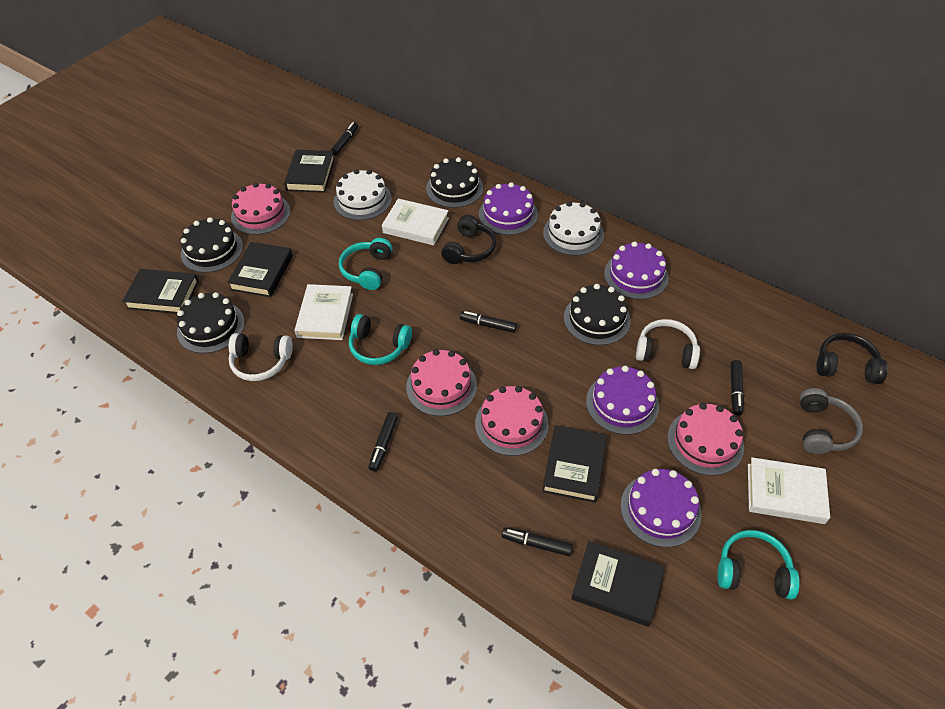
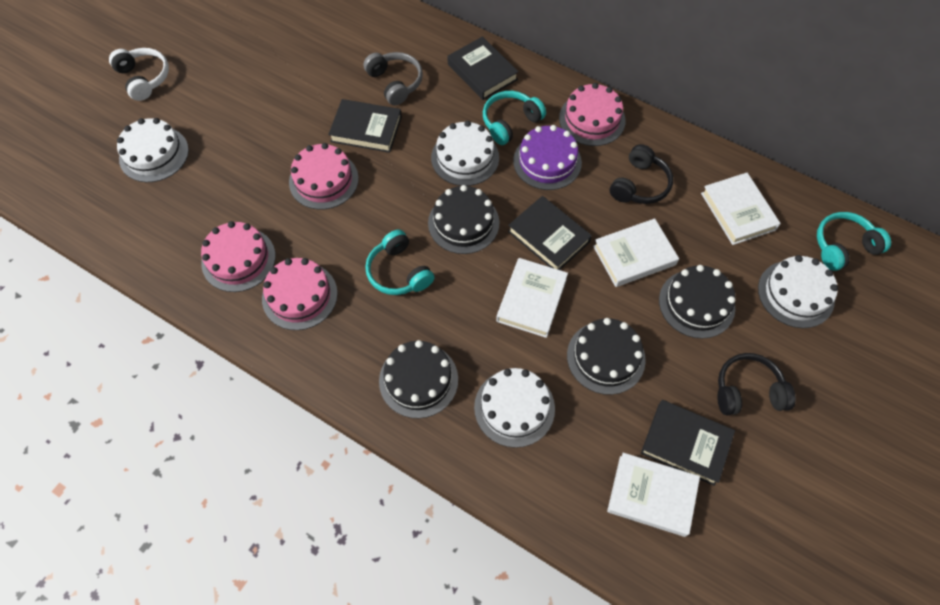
black book: 5 -> 4
black marker: 5 -> 0
purple cake: 4 -> 1
white book: 3 -> 4
white cake: 2 -> 4
white headphones: 2 -> 1

